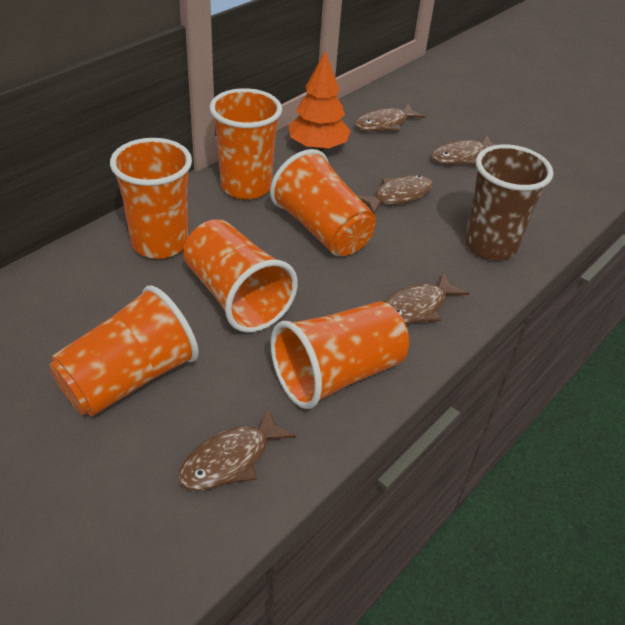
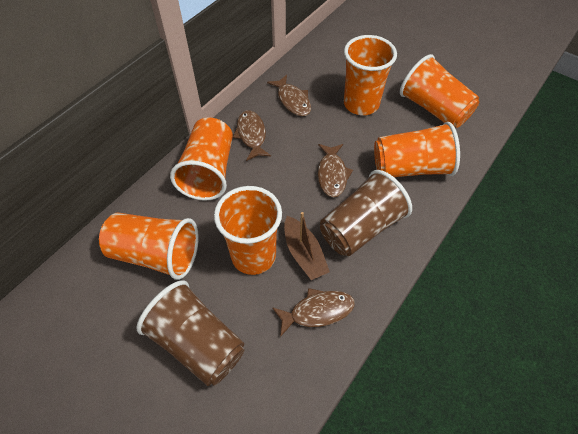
brown boat: 0 -> 1
brown cup: 1 -> 2
brown fish: 5 -> 4
orange tree: 1 -> 0

